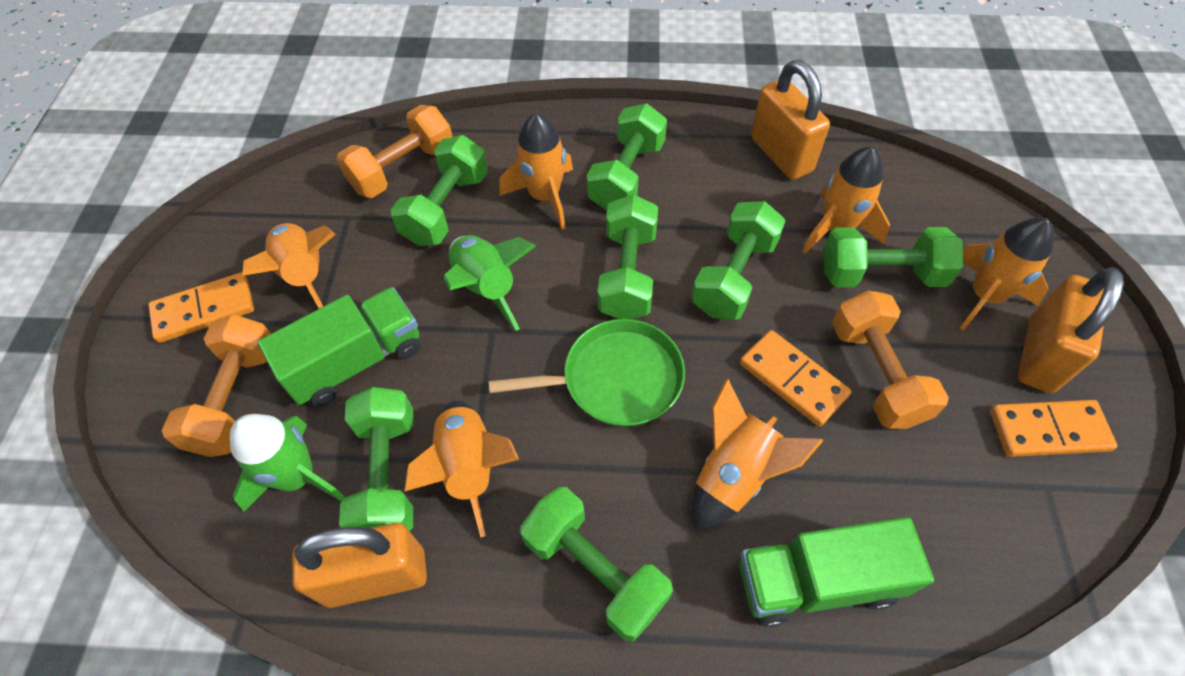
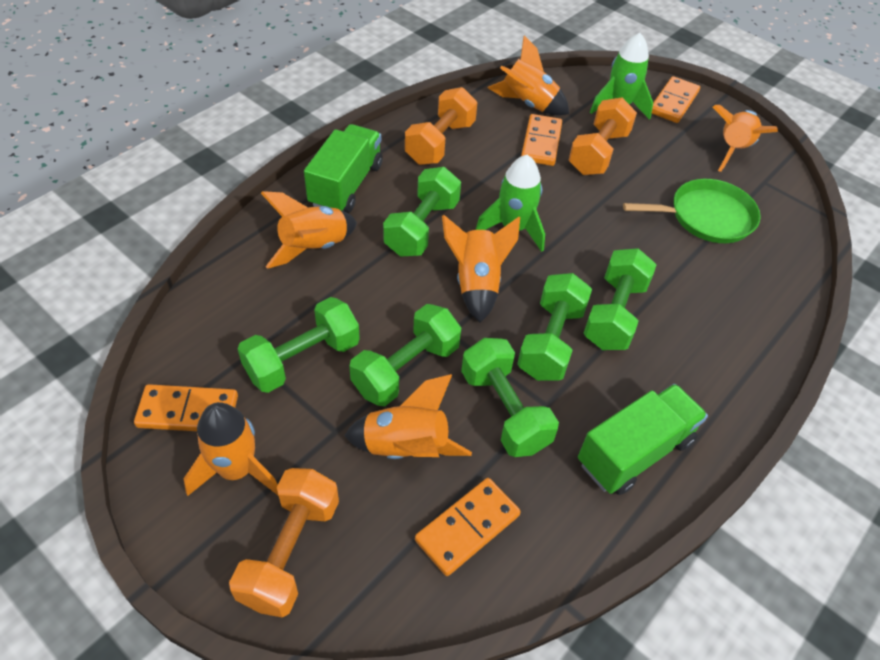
green dumbbell: 7 -> 6
orange domino: 3 -> 4
orange padlock: 3 -> 0

